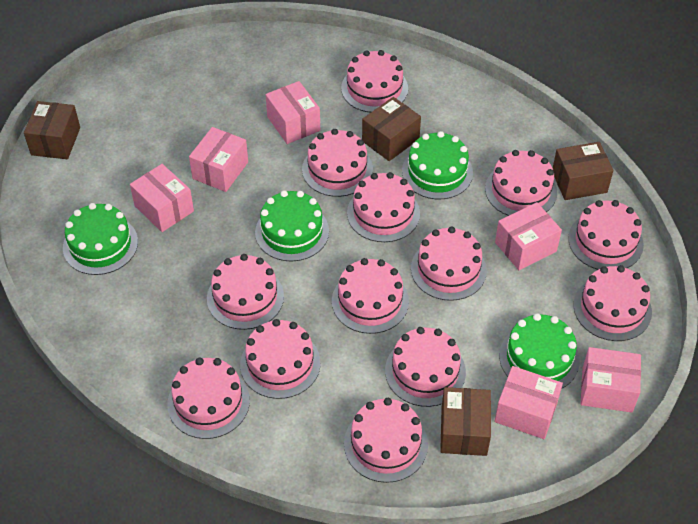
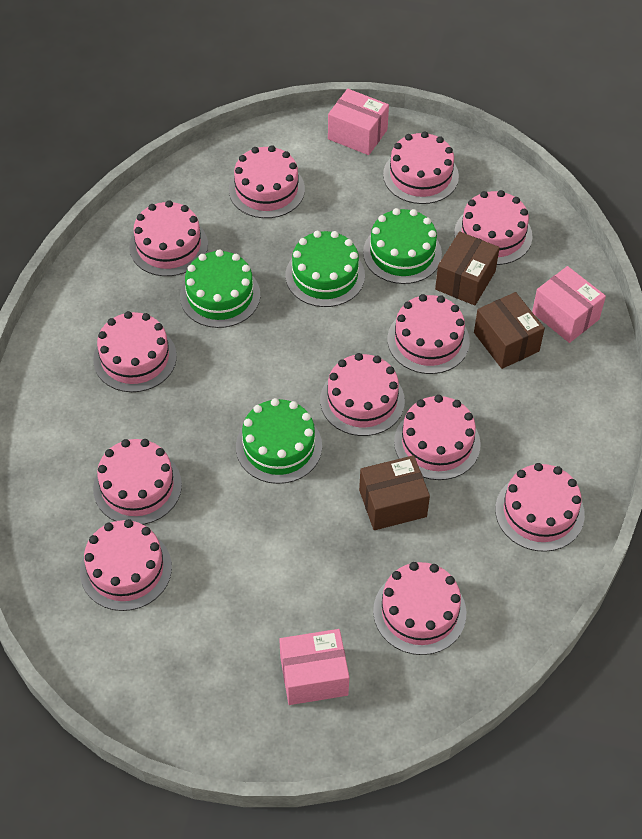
brown box: 4 -> 3
pink box: 6 -> 3
pink cake: 13 -> 12

